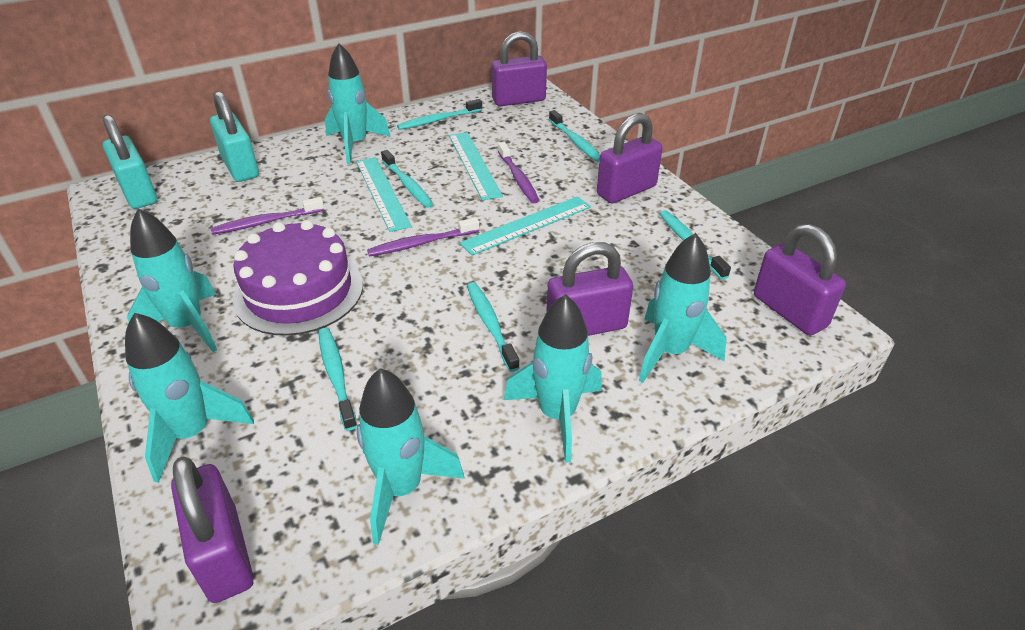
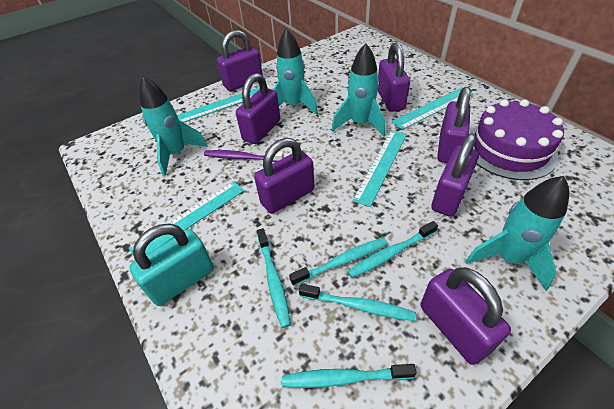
purple padlock: 5 -> 7
purple toothbrush: 3 -> 1
turquoise padlock: 2 -> 1
turquoise rocket: 6 -> 4
turquoise ruler: 3 -> 4
turquoise toothbrush: 6 -> 5

